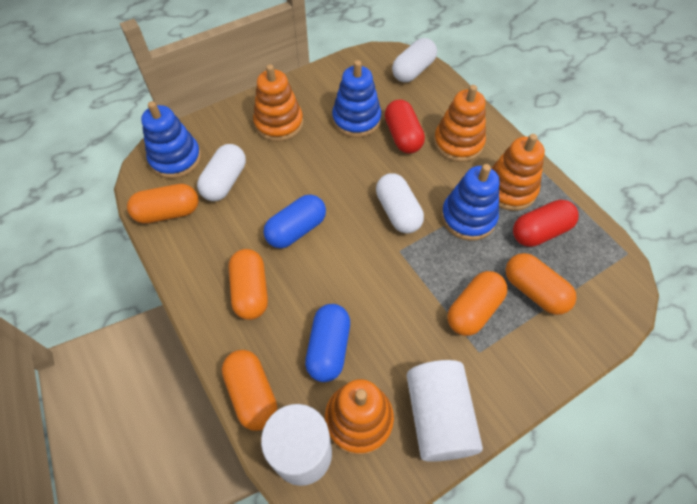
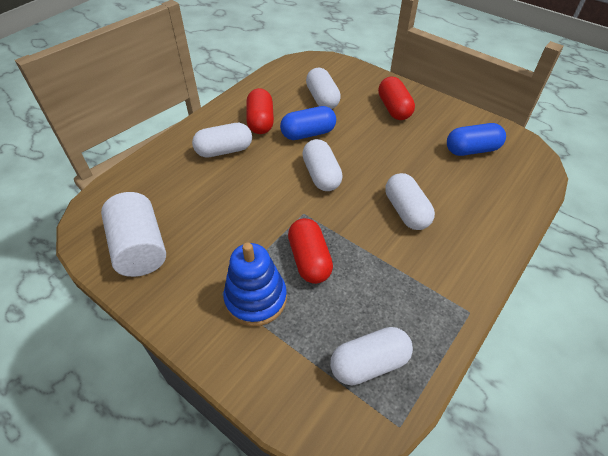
blue stacking toy: 3 -> 1
orange capsule: 5 -> 0
orange stacking toy: 4 -> 0
red capsule: 2 -> 3
white capsule: 3 -> 5
white cylinder: 2 -> 1

